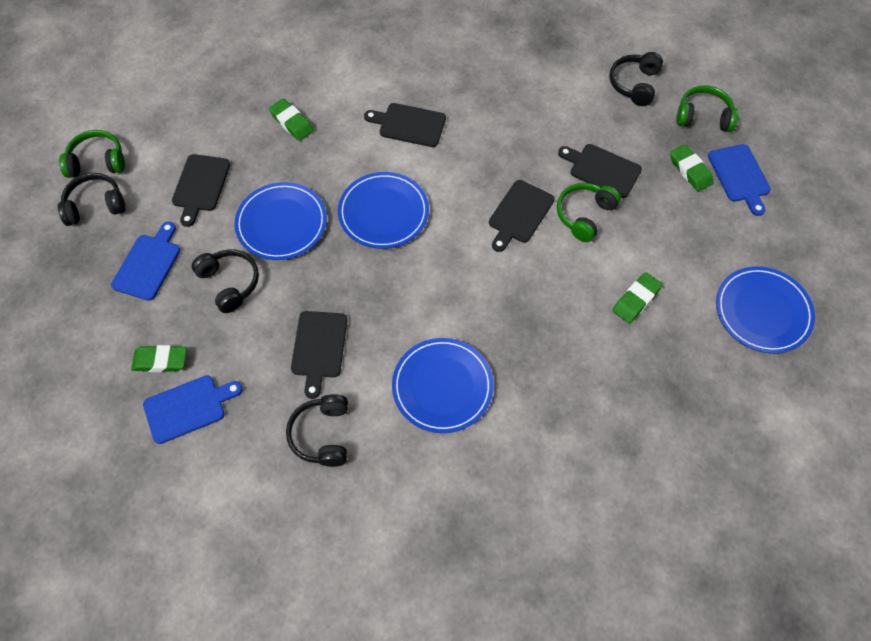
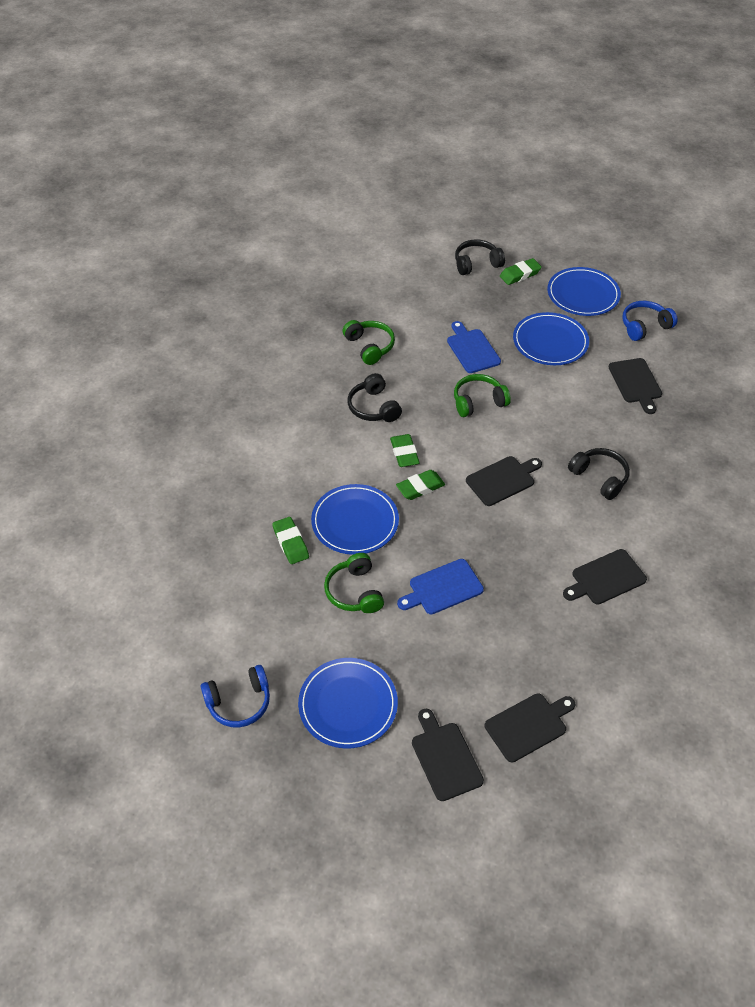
black headphones: 4 -> 3
blue cutting board: 3 -> 2
blue headphones: 0 -> 2

